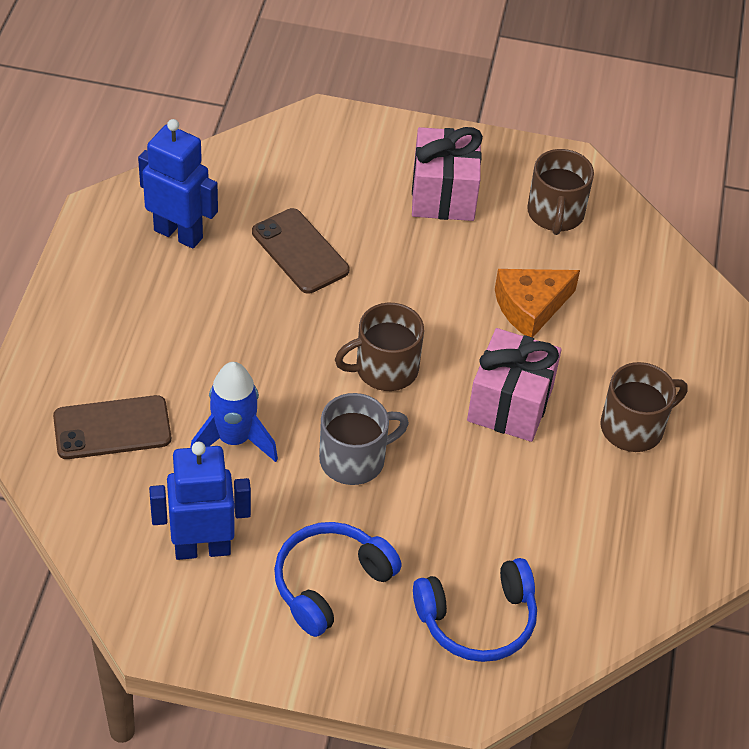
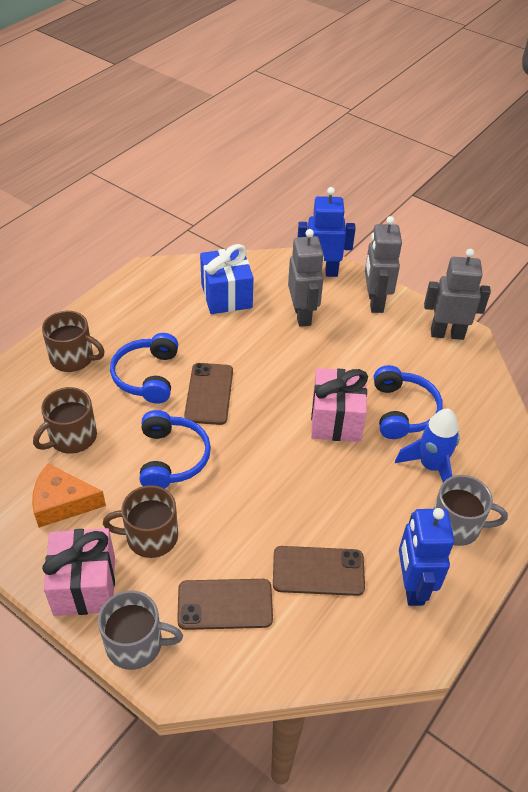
blue gift: 0 -> 1
blue headphones: 2 -> 3
brown phone: 2 -> 3
grey mug: 1 -> 2
grey robot: 0 -> 3

